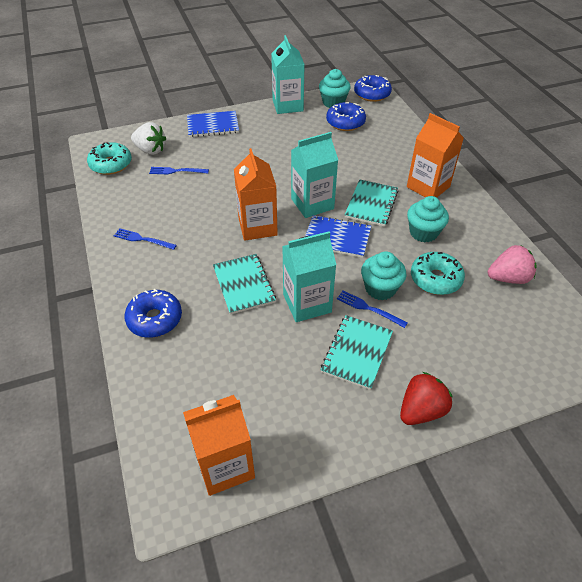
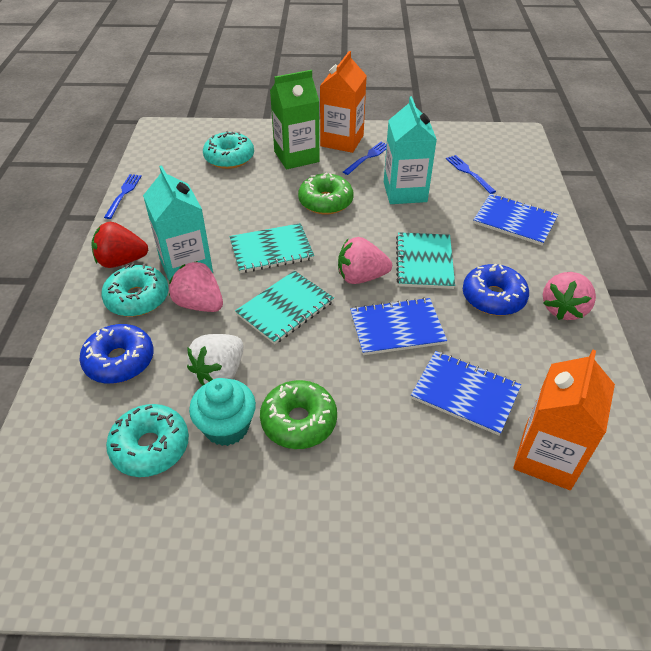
blue donut: 3 -> 2
blue notebook: 2 -> 3
green carton: 0 -> 1
green donut: 0 -> 2
orange carton: 3 -> 2
pink strawberry: 1 -> 3
turquoise carton: 3 -> 2
turquoise cupcake: 3 -> 1
turquoise donut: 2 -> 3

